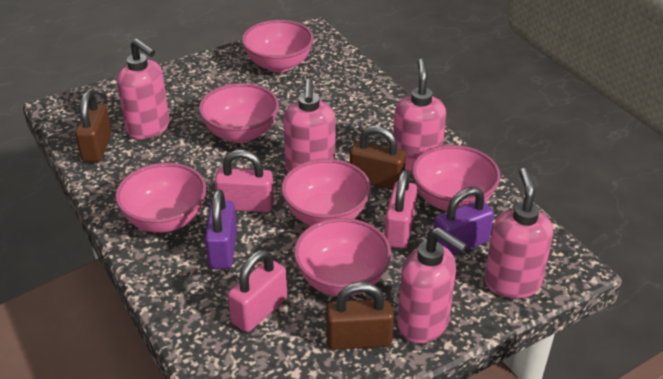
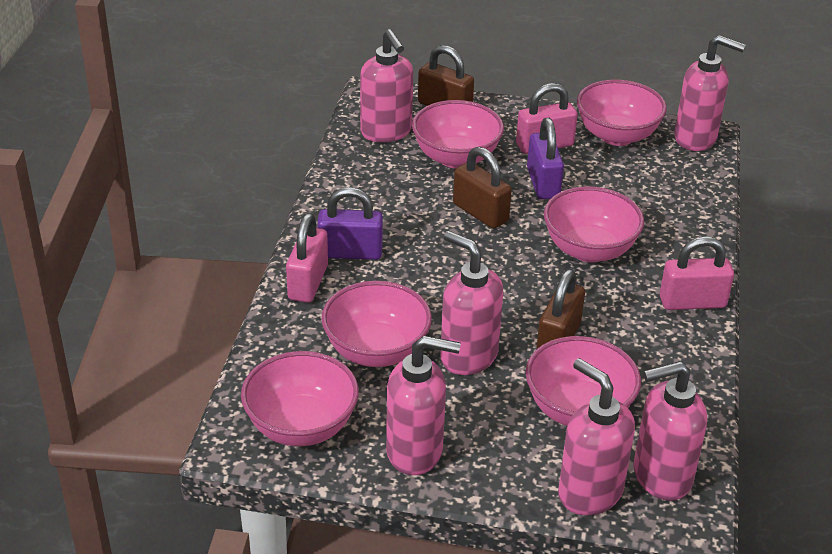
pink soap dispenser: 5 -> 6

